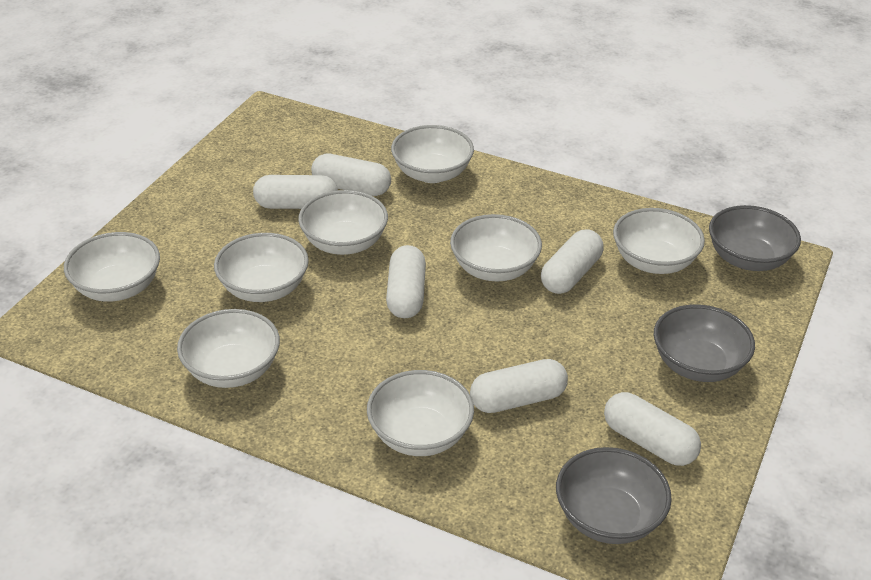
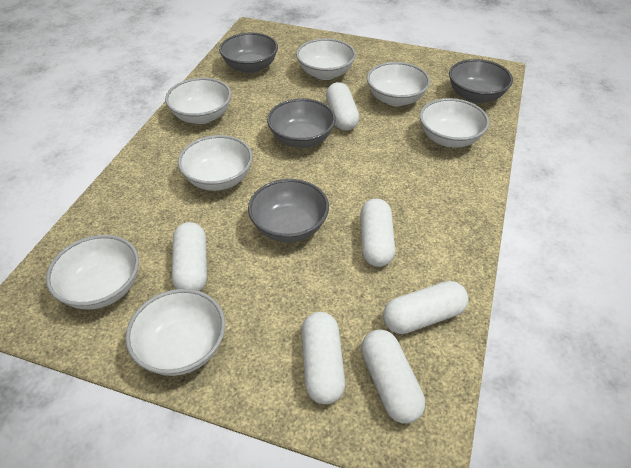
grey bowl: 3 -> 4
white bowl: 8 -> 7

